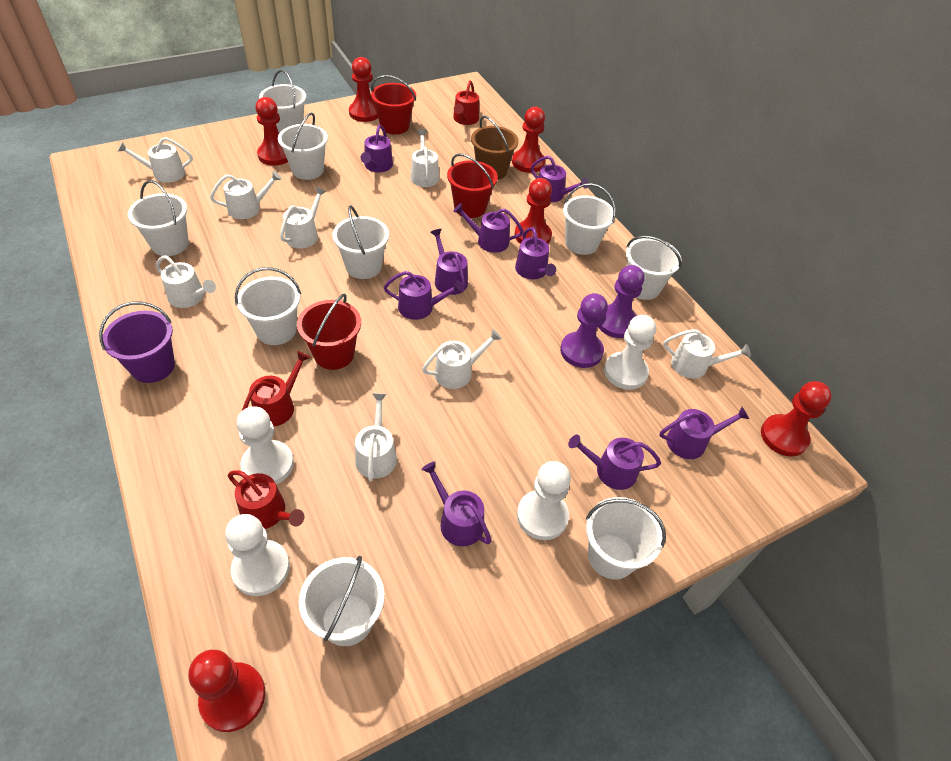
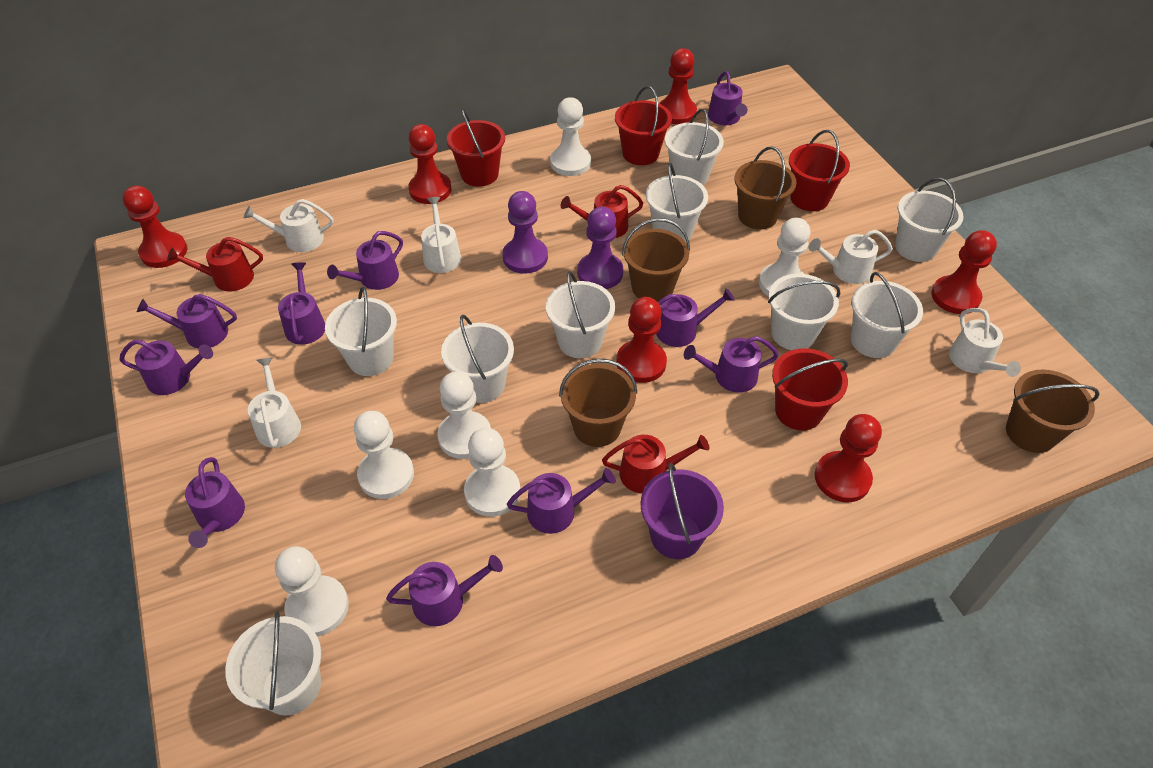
brown bucket: 1 -> 4
purple watering can: 9 -> 10
red bucket: 3 -> 4
white pawn: 4 -> 6
white watering can: 8 -> 5

